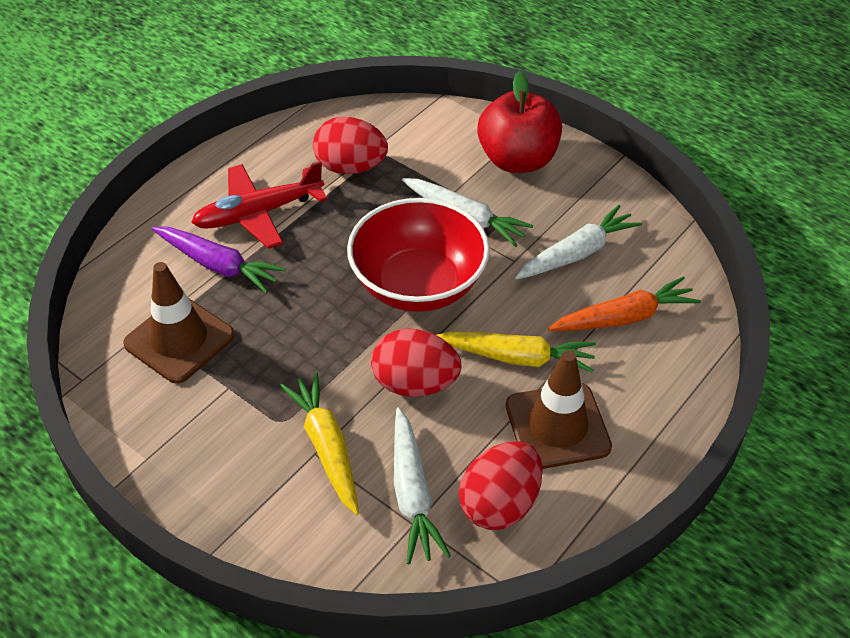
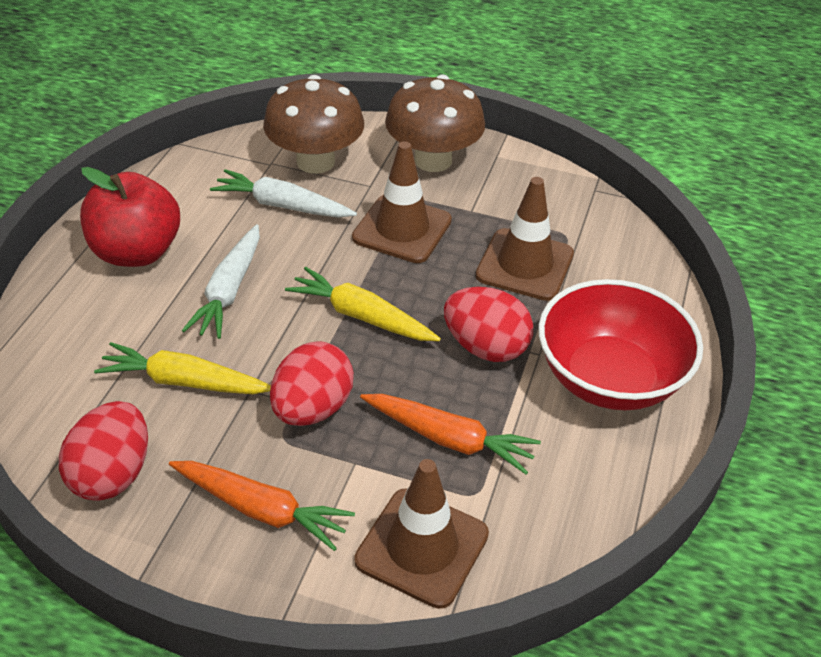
brown mushroom: 0 -> 2
brown traffic cone: 2 -> 3
orange carrot: 1 -> 2
purple carrot: 1 -> 0
red plane: 1 -> 0
white carrot: 3 -> 2

